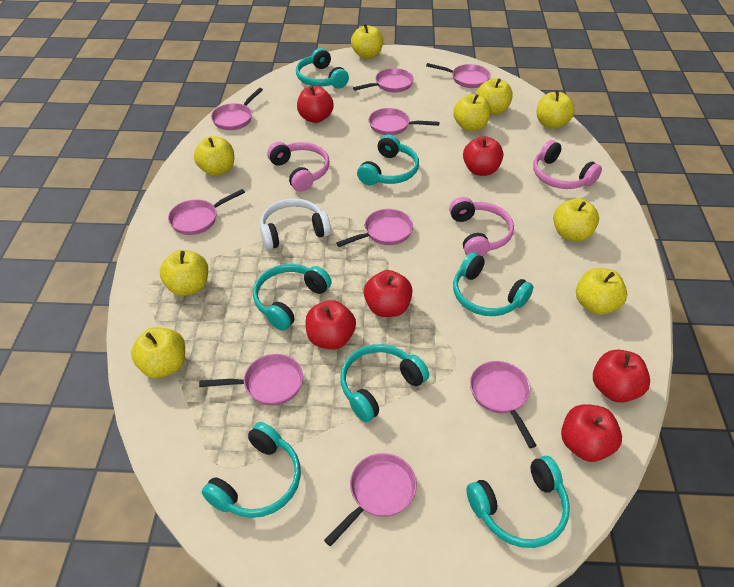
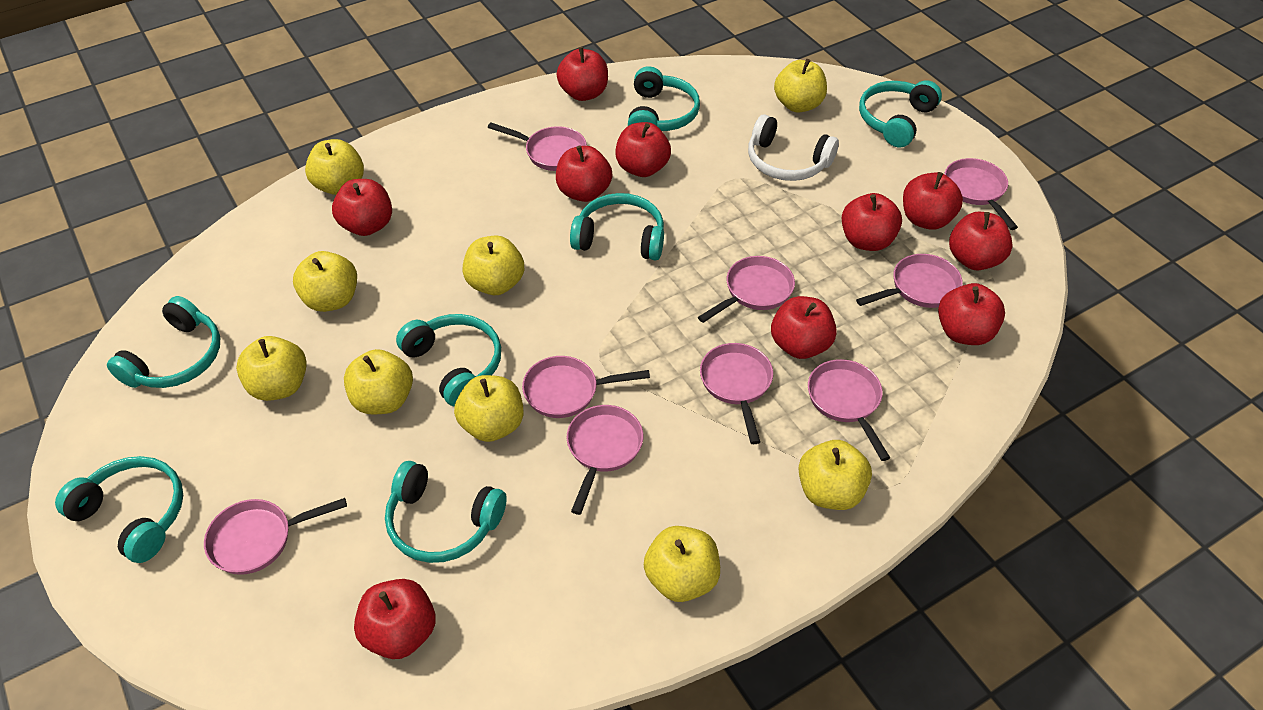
pink headphones: 3 -> 0
red apple: 6 -> 10

